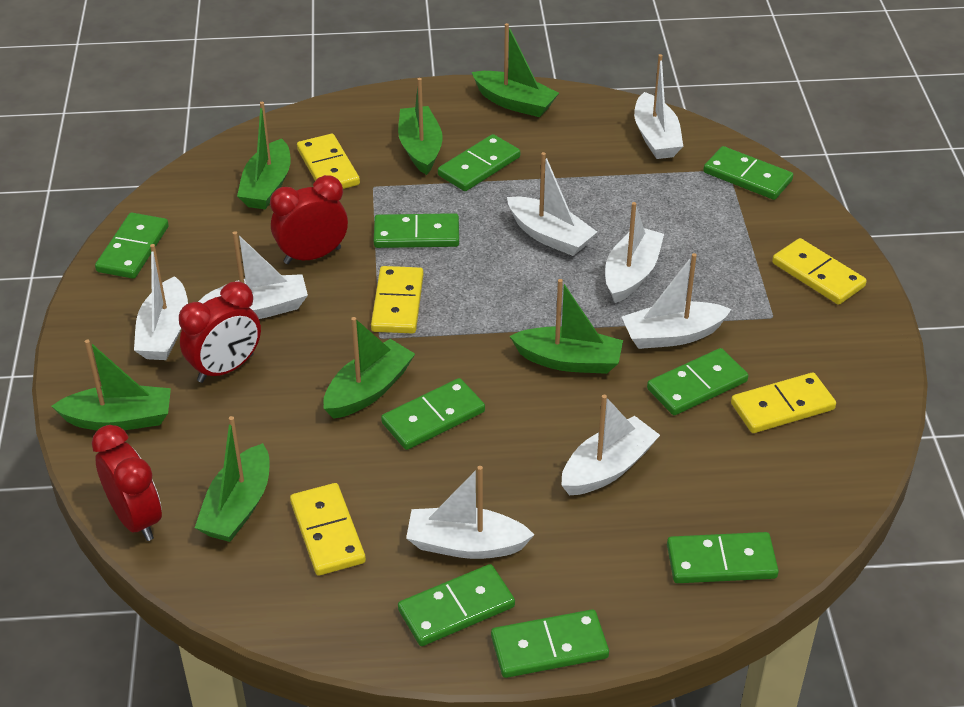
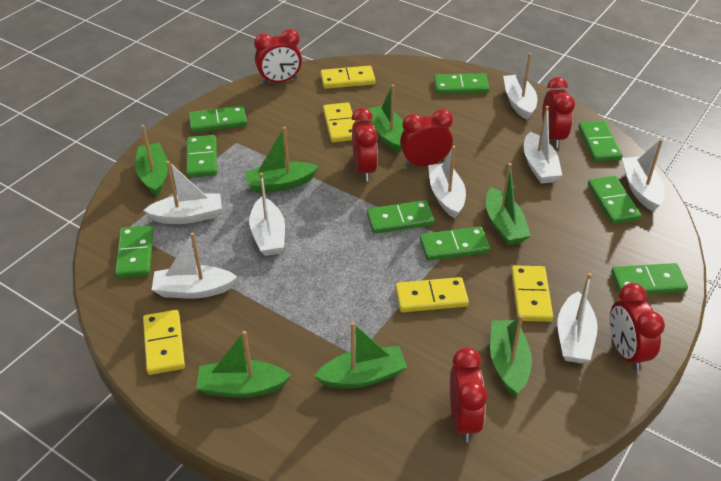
red clock: 3 -> 6

